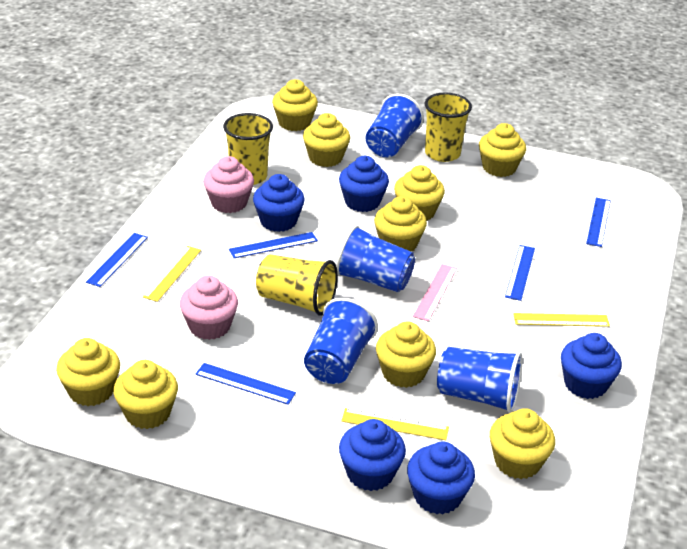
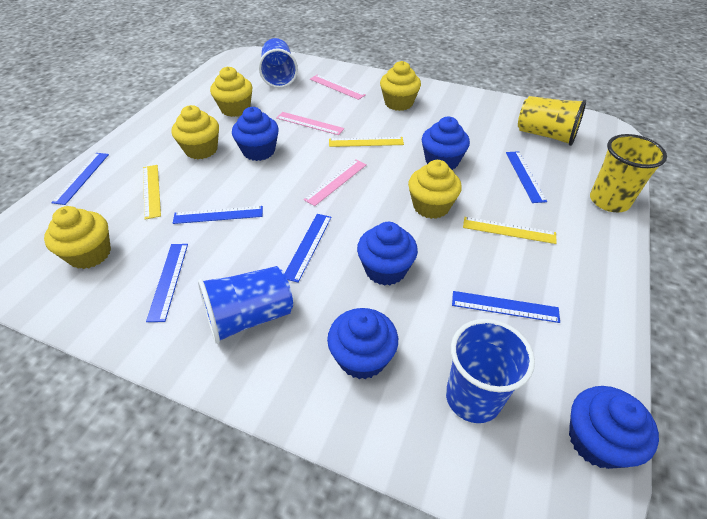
blue cup: 4 -> 3
blue ruler: 5 -> 6
pink cupcake: 2 -> 0
pink ruler: 1 -> 3
yellow cup: 3 -> 2
yellow cupcake: 9 -> 5

